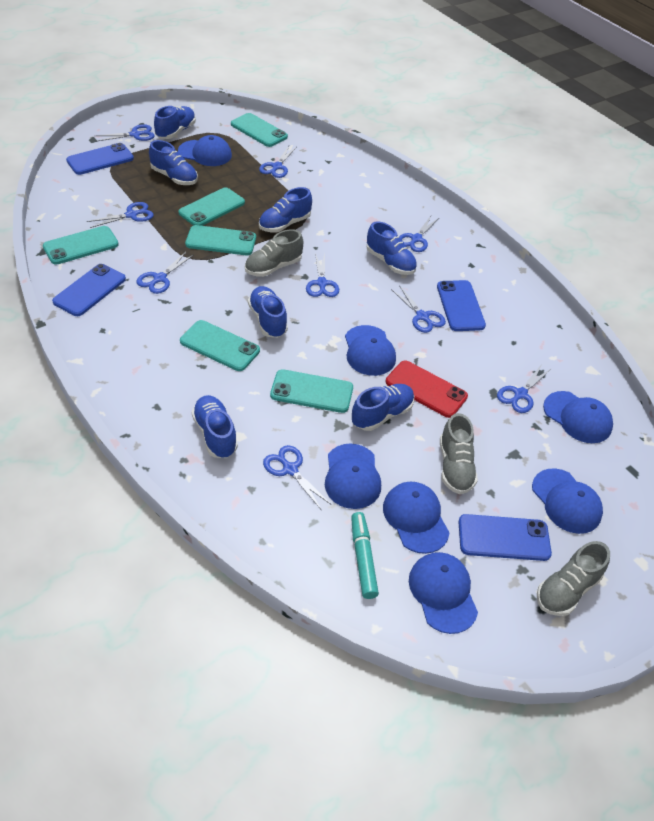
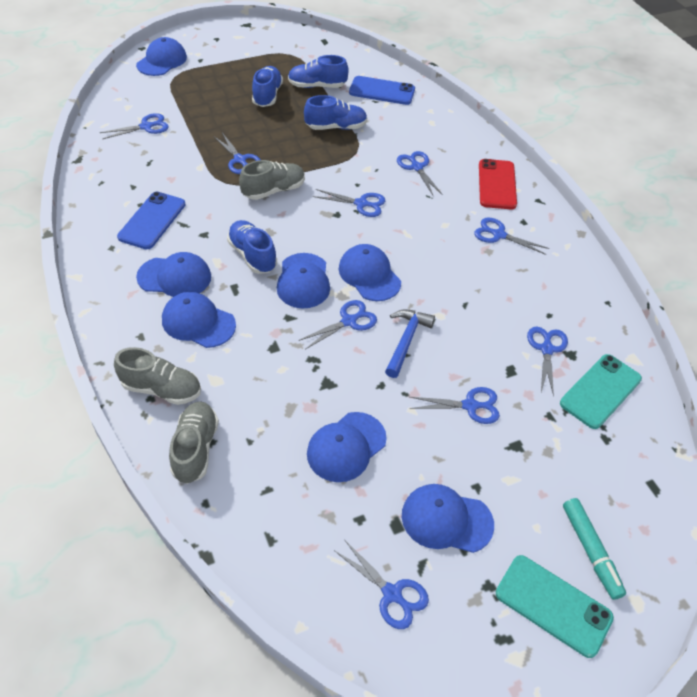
blue hammer: 0 -> 1
blue phone: 4 -> 2
blue shoe: 7 -> 4
turquoise phone: 6 -> 2

